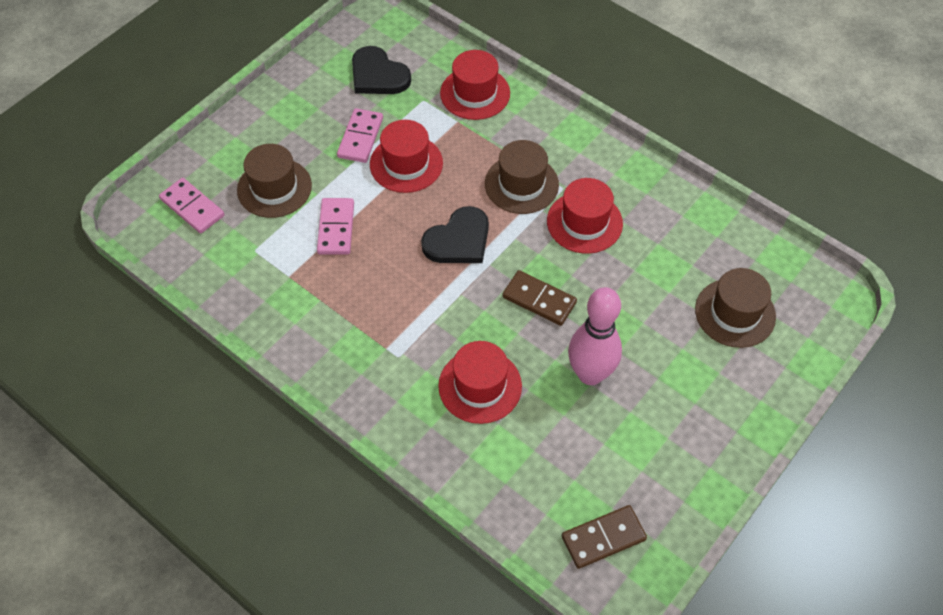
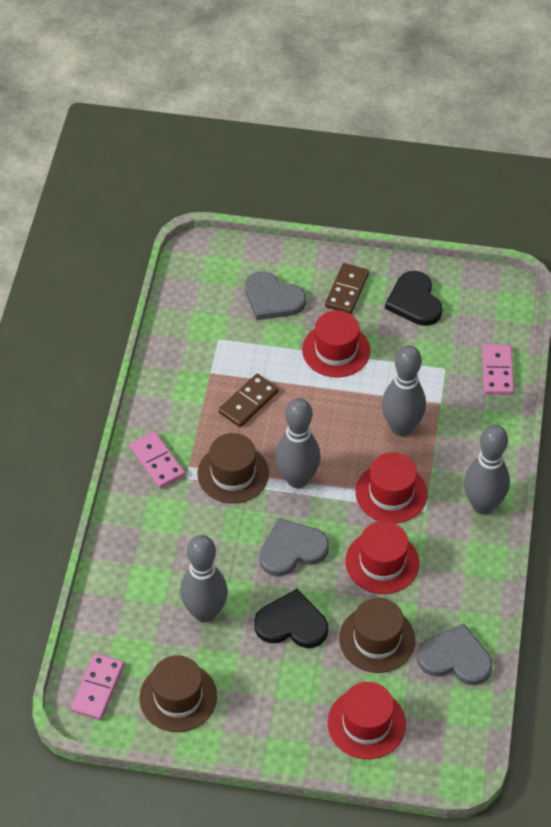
grey bowling pin: 0 -> 4
grey heart: 0 -> 3
pink bowling pin: 1 -> 0

